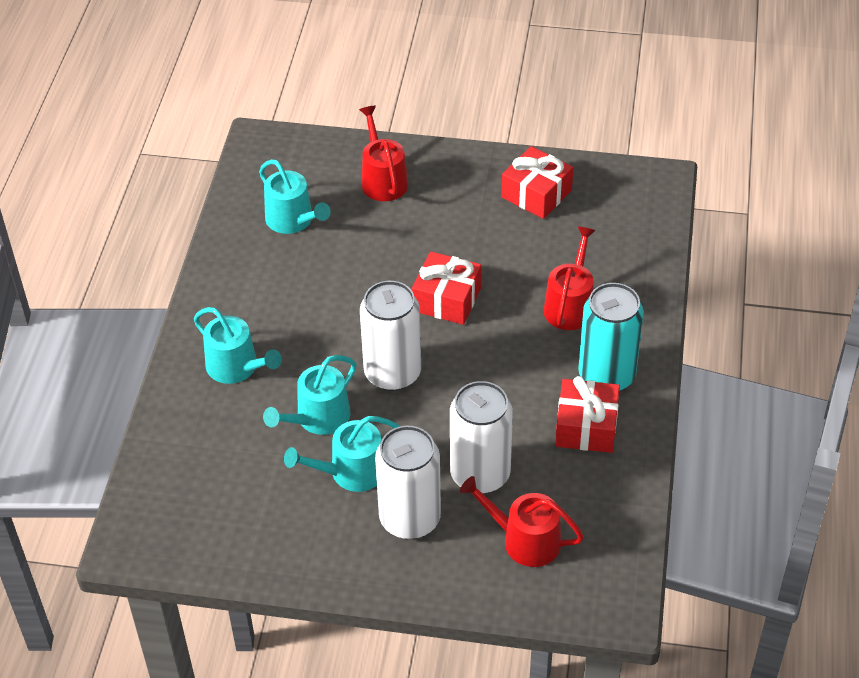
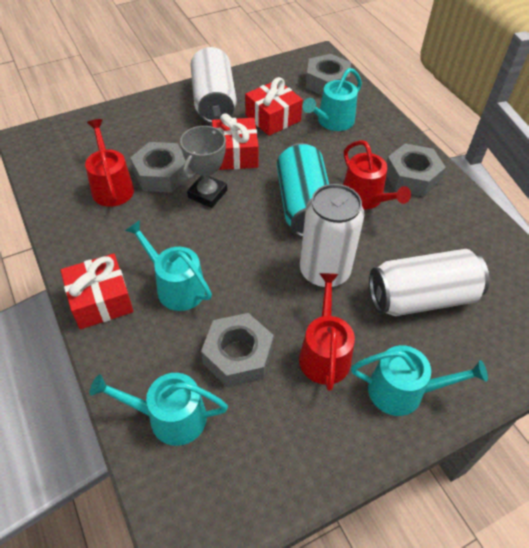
grey nut: 0 -> 4
grey trophy: 0 -> 1

